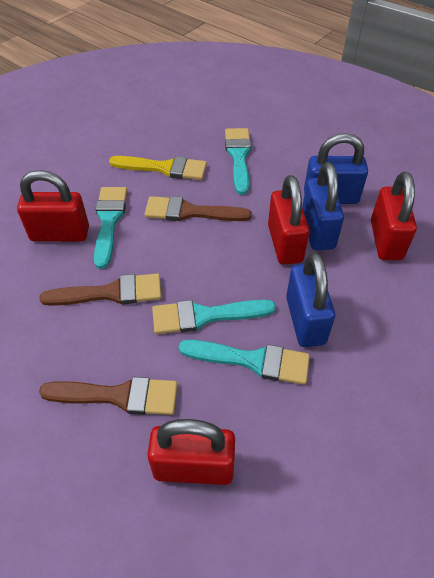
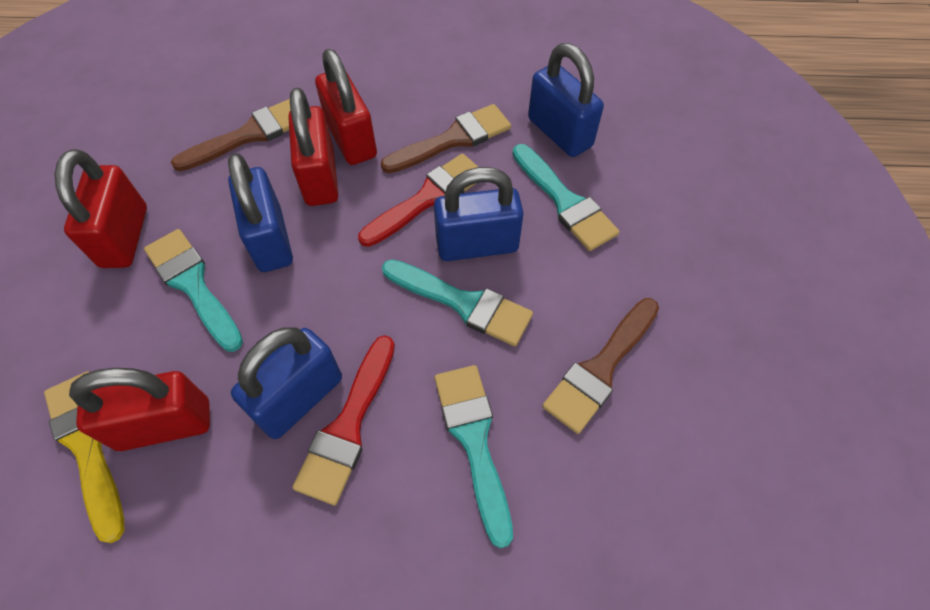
blue padlock: 3 -> 4
red brush: 0 -> 2

